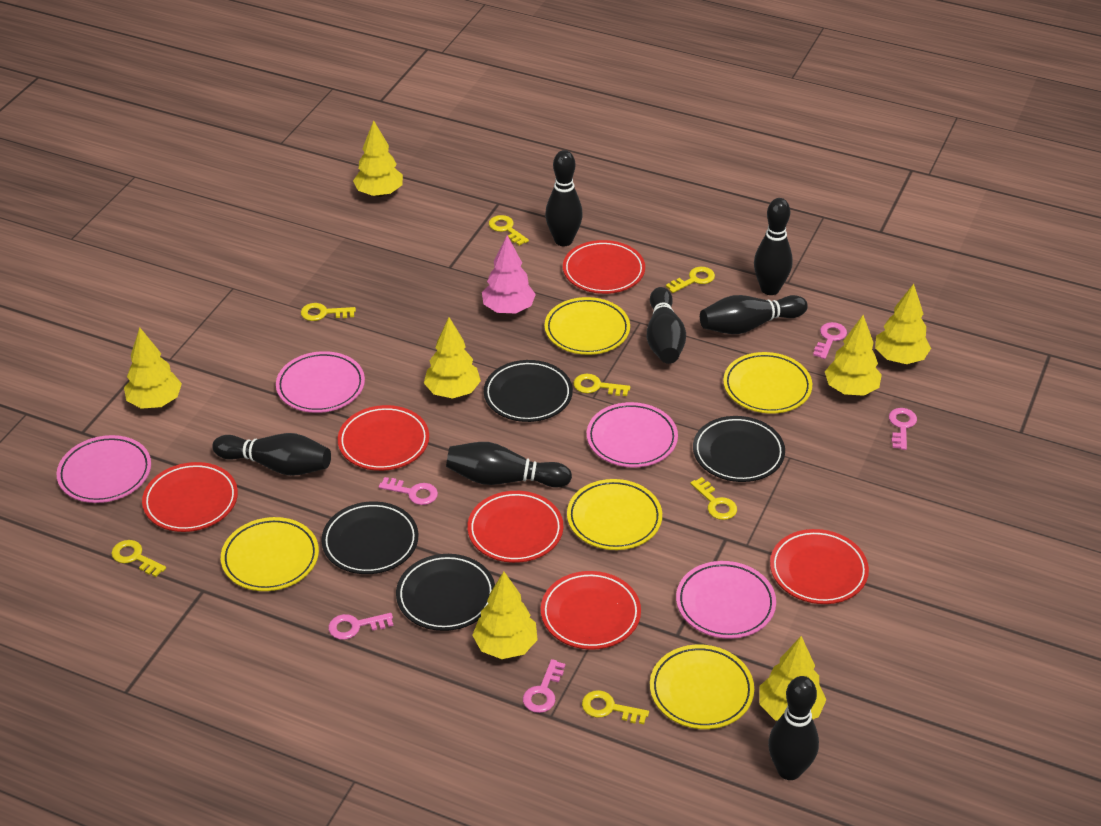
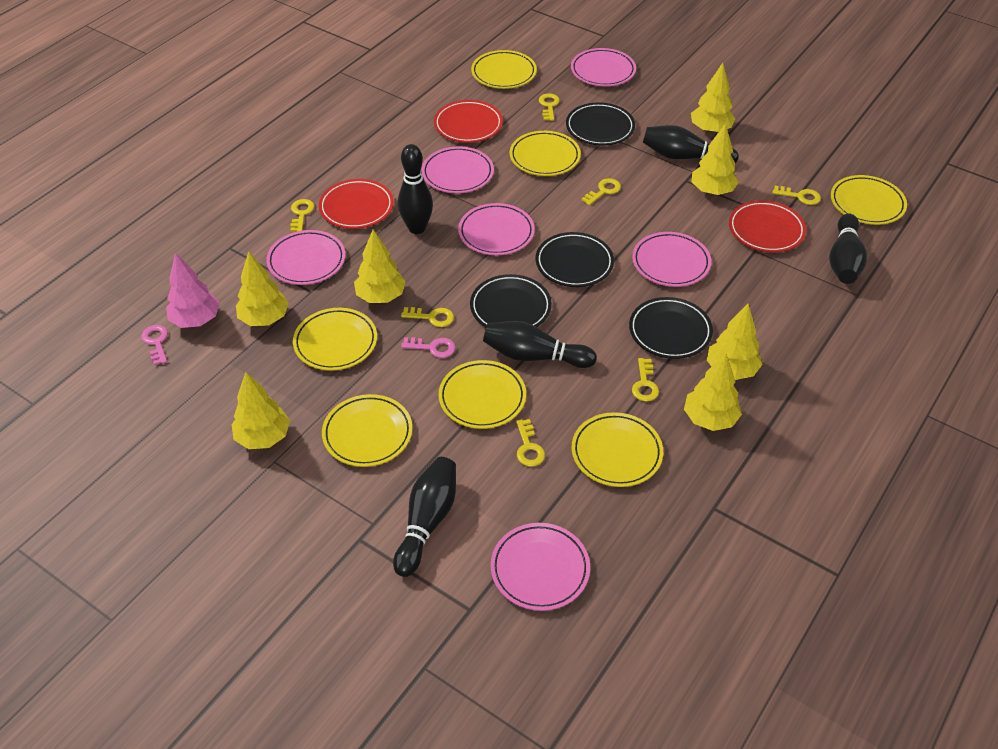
black bowling pin: 7 -> 5
pink key: 5 -> 2
pink plate: 4 -> 6
red plate: 6 -> 3
yellow plate: 5 -> 7

